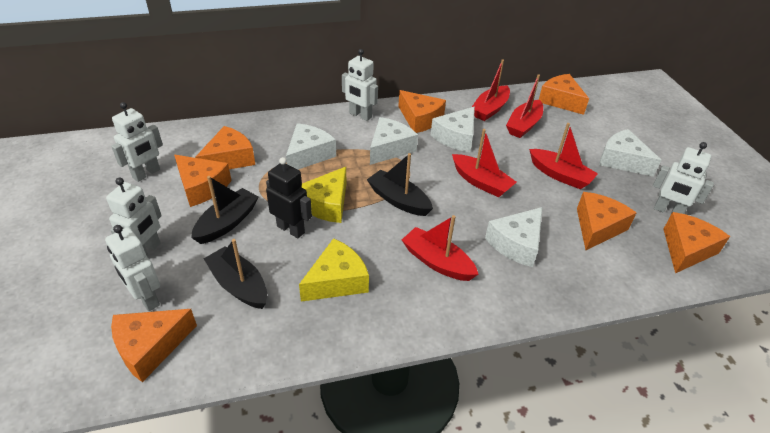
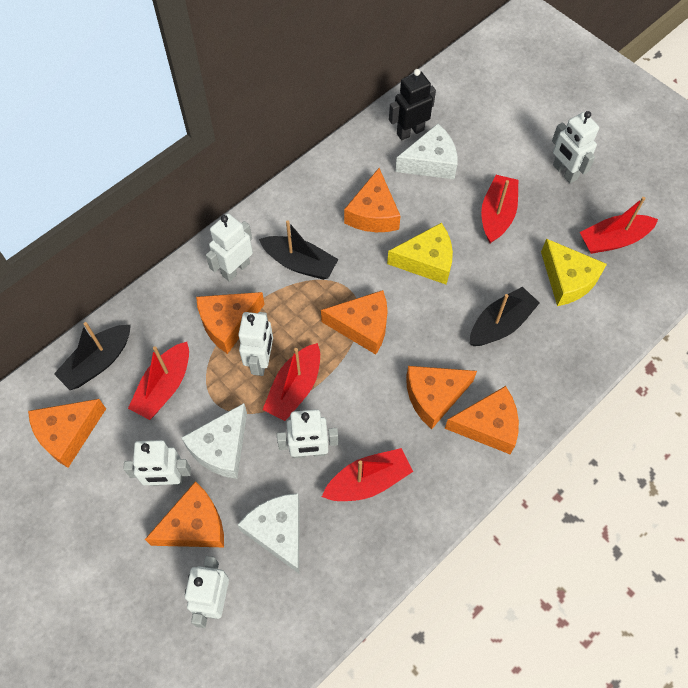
white cheese: 5 -> 3
white robot: 5 -> 6

